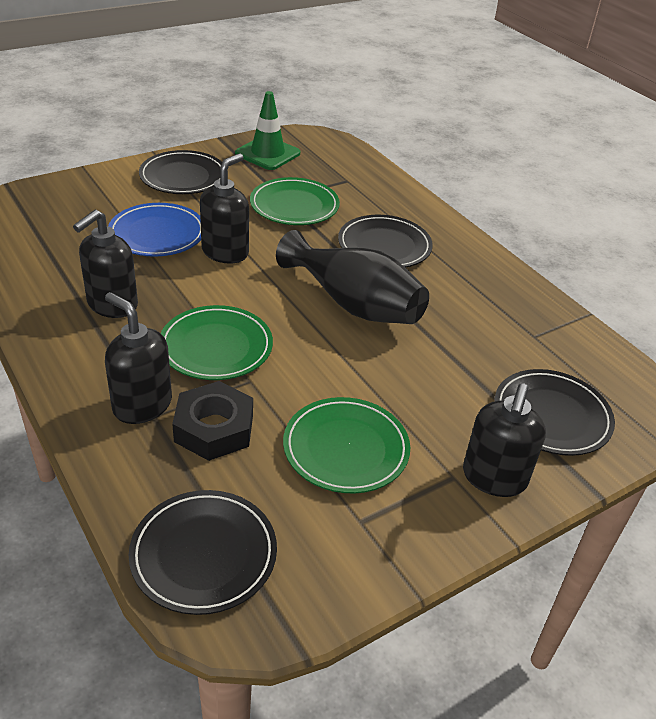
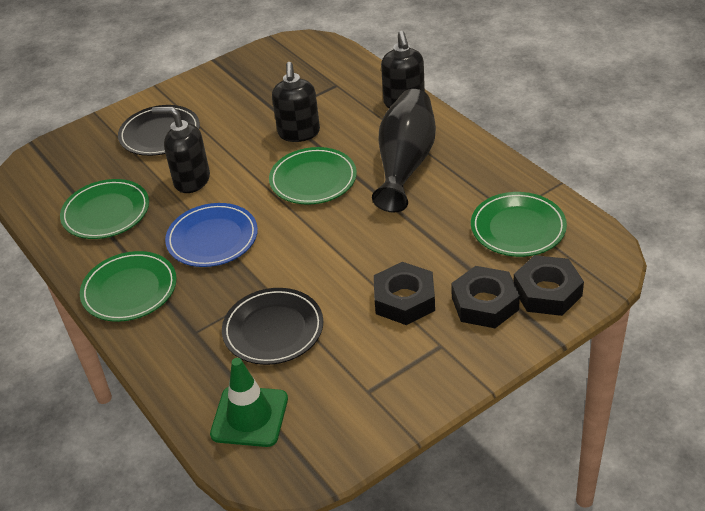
black nut: 1 -> 3
black plate: 4 -> 2
black soap dispenser: 4 -> 3
green plate: 3 -> 4

